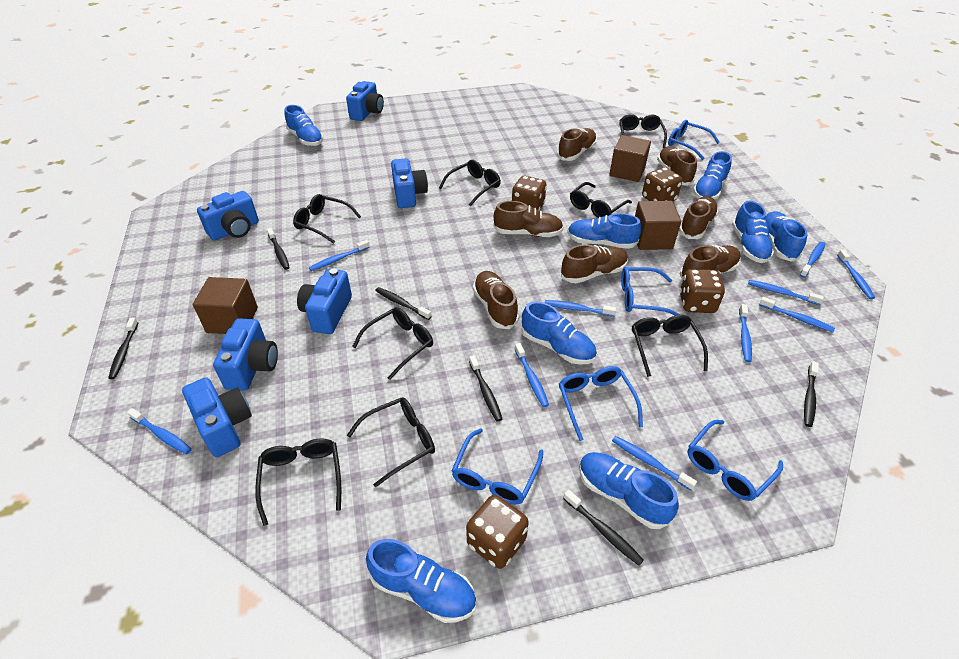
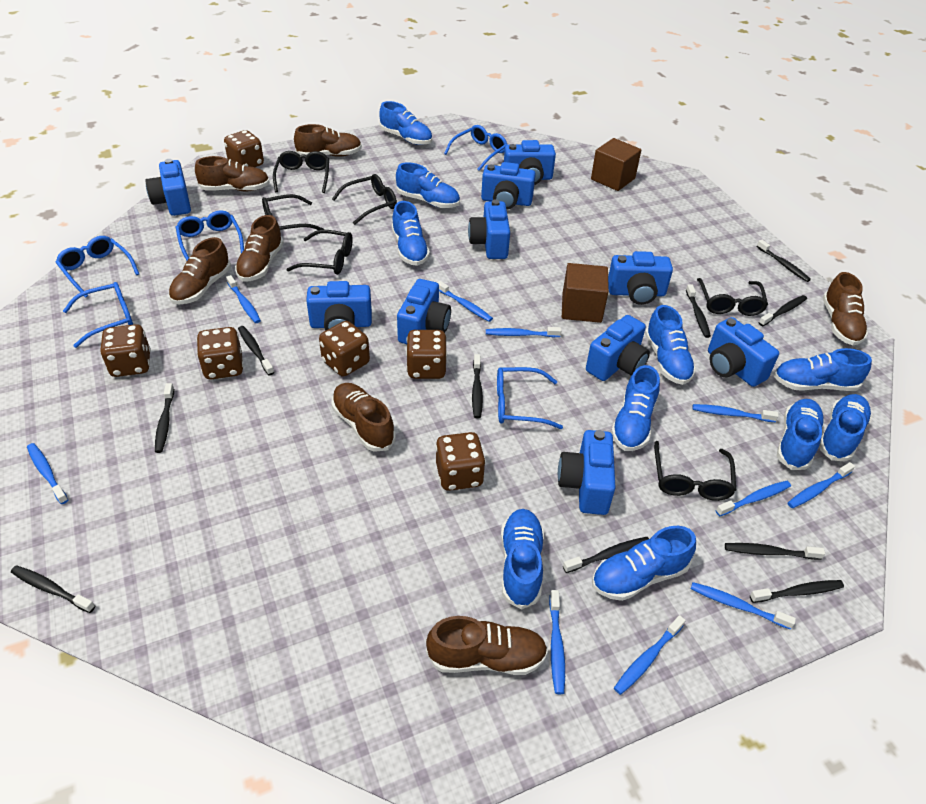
black glasses: 8 -> 6
black toothbrush: 6 -> 10
blue camera: 6 -> 10
blue shoe: 8 -> 10
brown cube: 3 -> 2
brown dice: 4 -> 6

